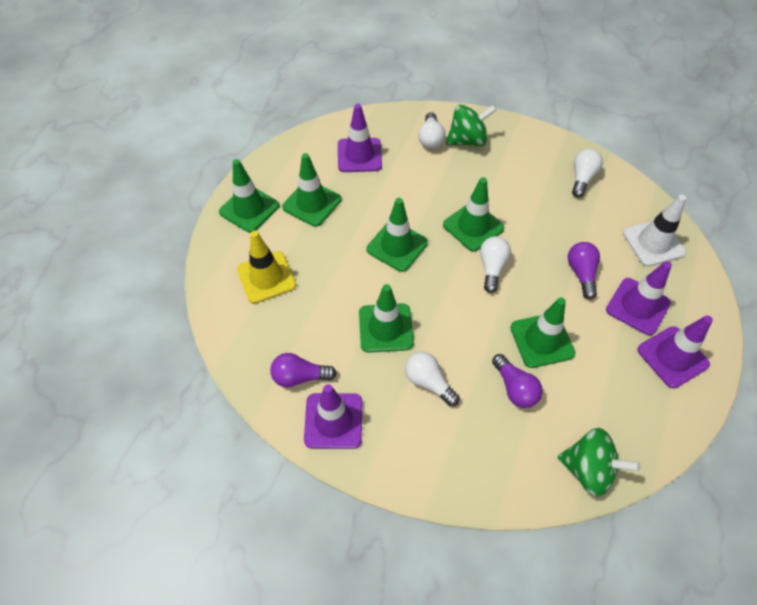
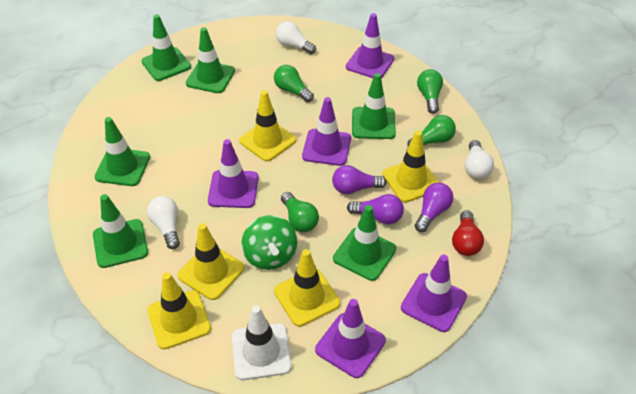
green light bulb: 0 -> 4
green spinning top: 2 -> 1
purple traffic cone: 4 -> 5
red light bulb: 0 -> 1
white light bulb: 4 -> 3
yellow traffic cone: 1 -> 5

